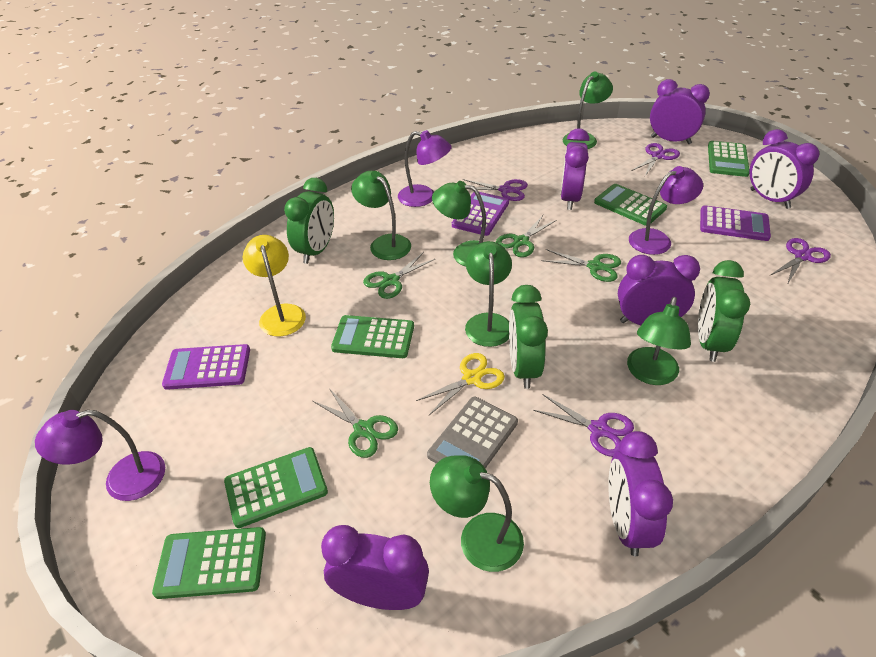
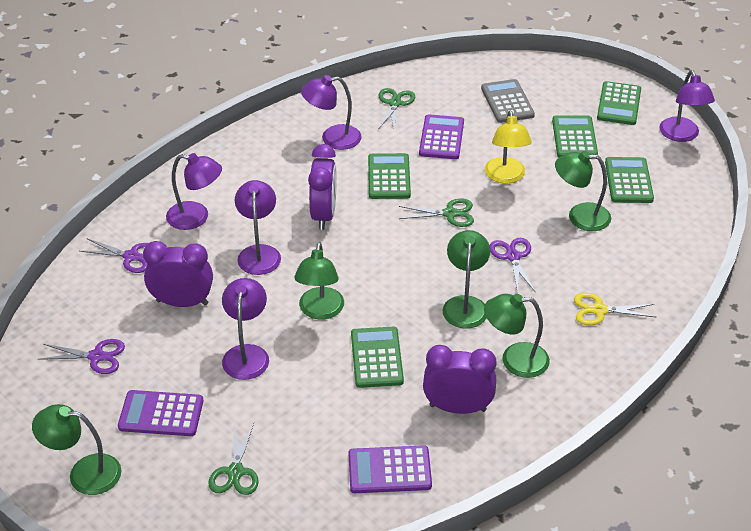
green clock: 3 -> 0
green lamp: 6 -> 5
green scissors: 4 -> 3
purple clock: 6 -> 3
purple lamp: 3 -> 5
purple scissors: 4 -> 3

